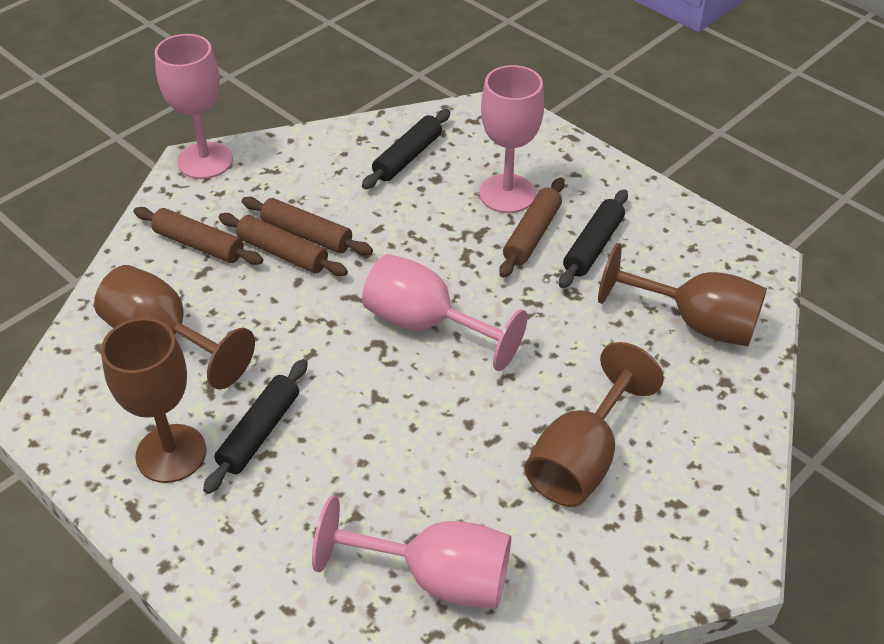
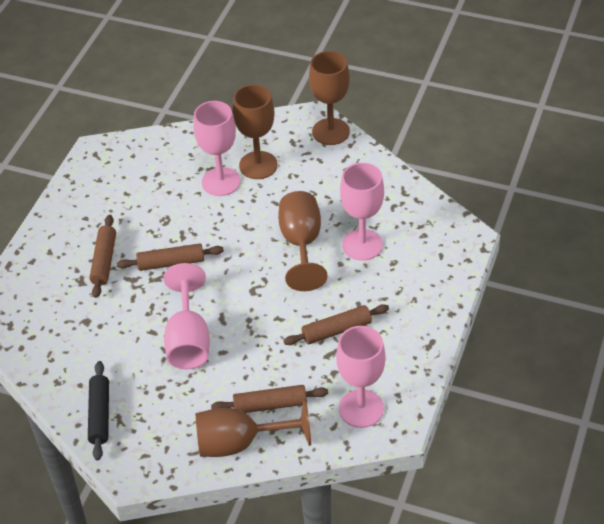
black rolling pin: 3 -> 1

